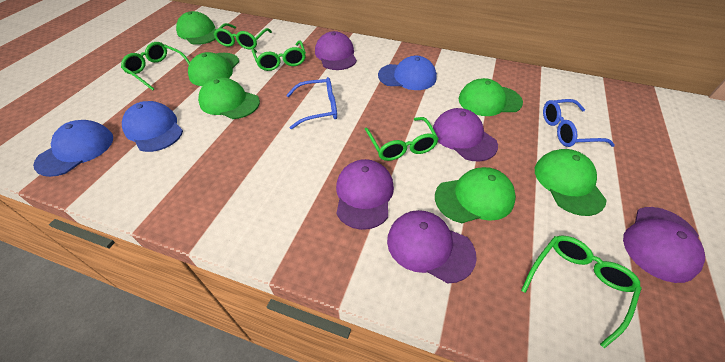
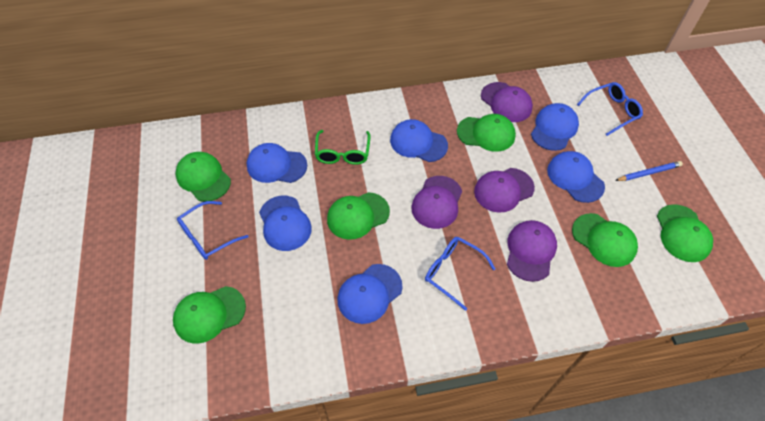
blue cap: 3 -> 6
blue glasses: 2 -> 3
blue pencil: 0 -> 1
green glasses: 5 -> 1
purple cap: 5 -> 4

